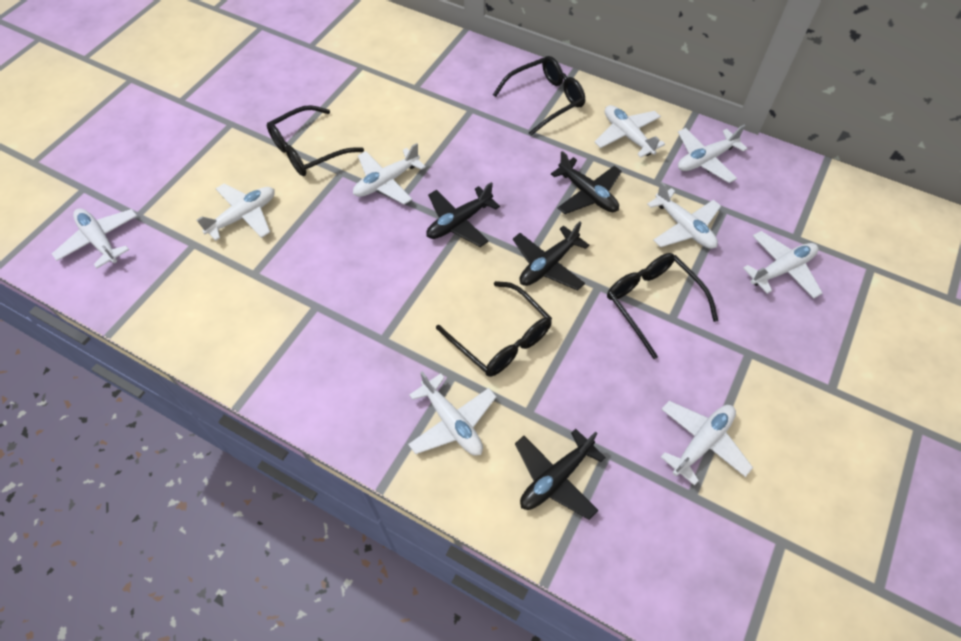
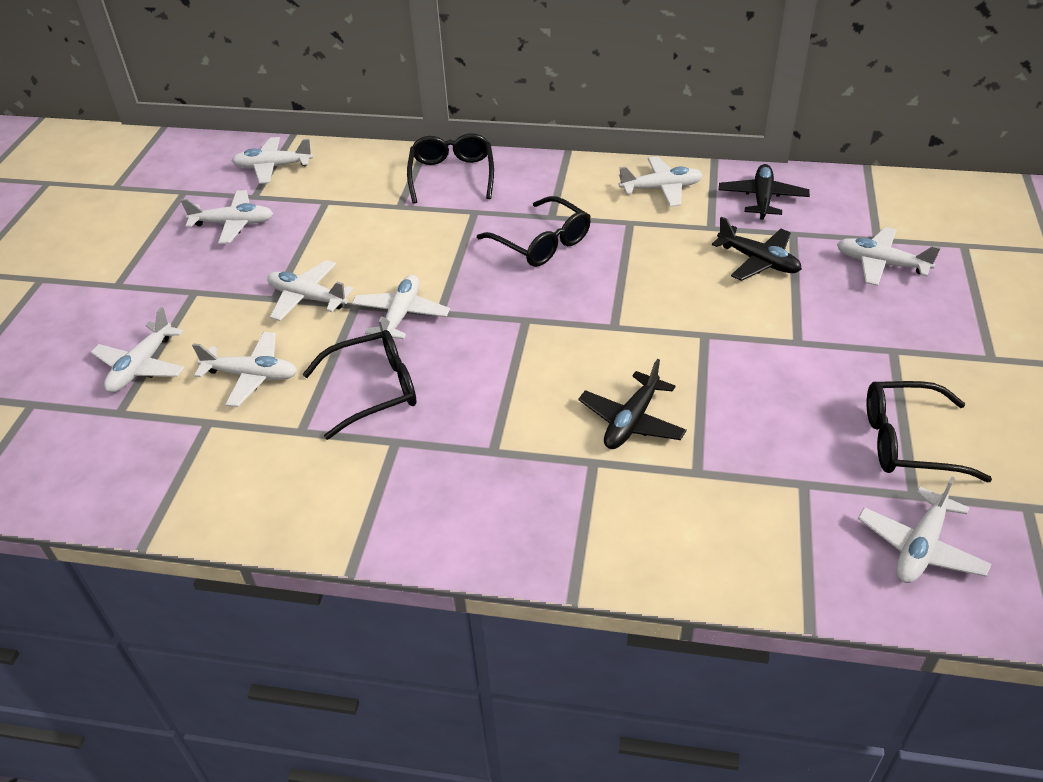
black plane: 4 -> 3

